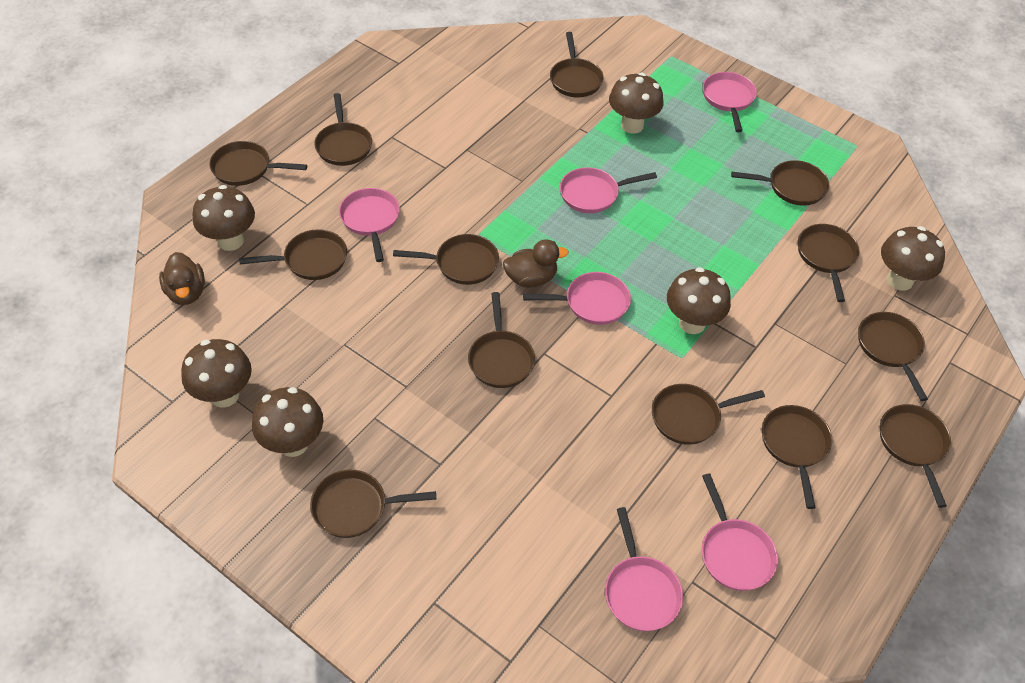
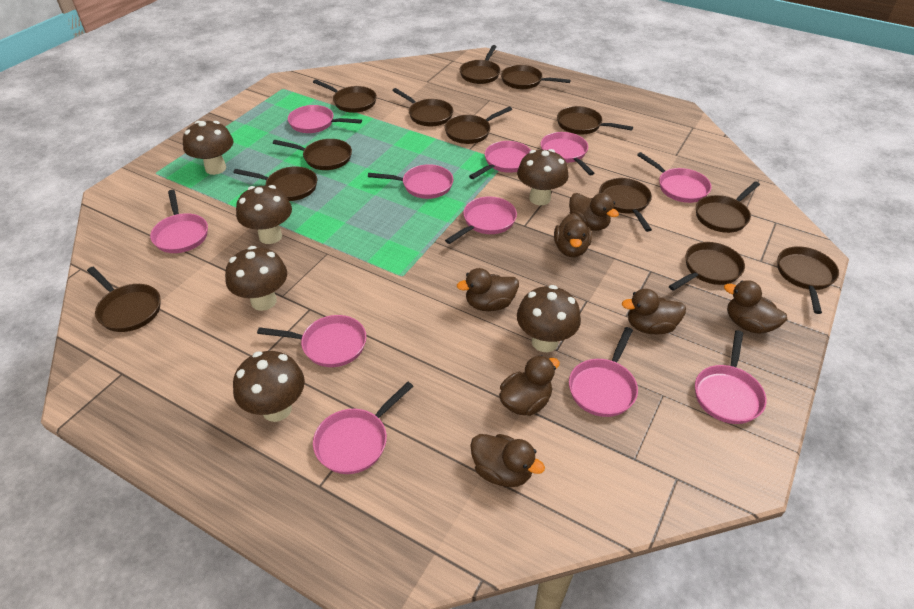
brown duck: 2 -> 7
pink pan: 6 -> 11

